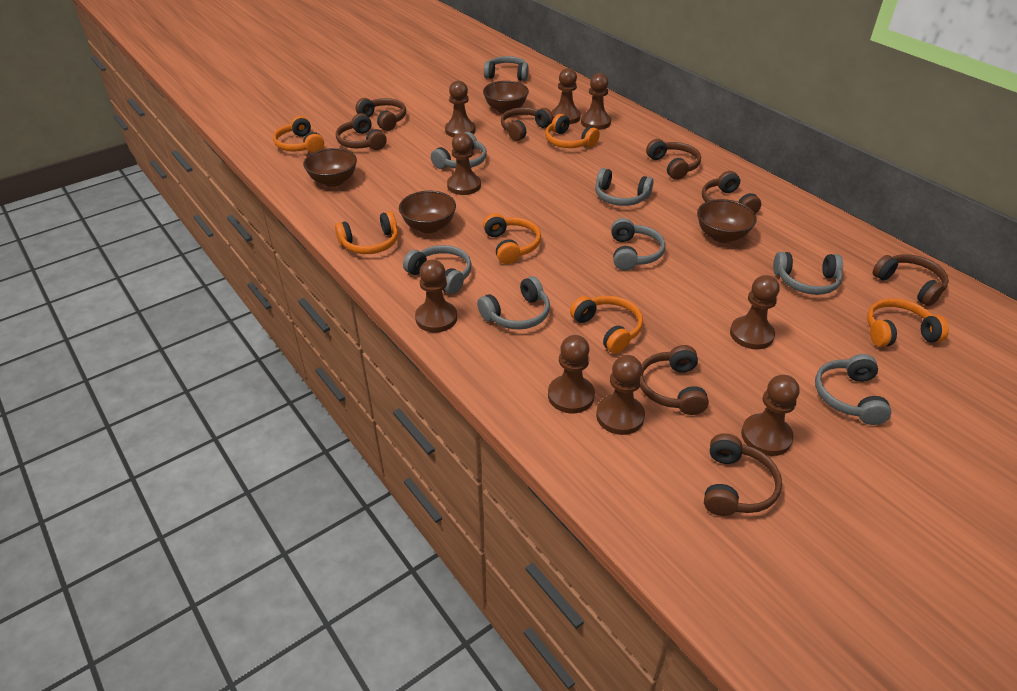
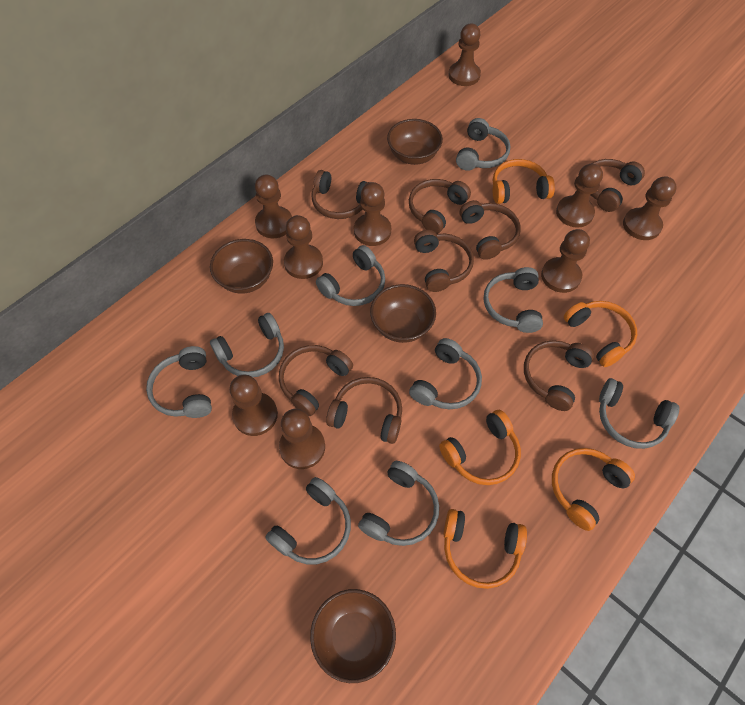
grey headphones: 8 -> 9
orange headphones: 6 -> 5

